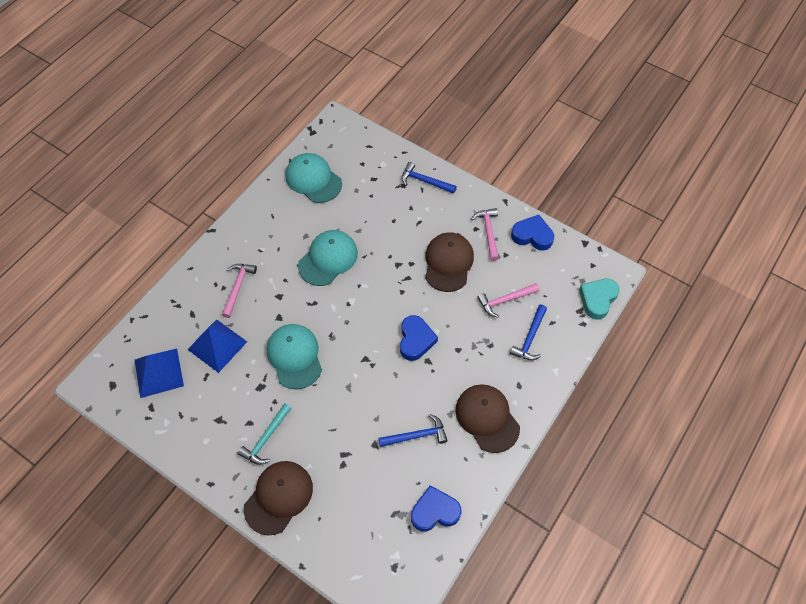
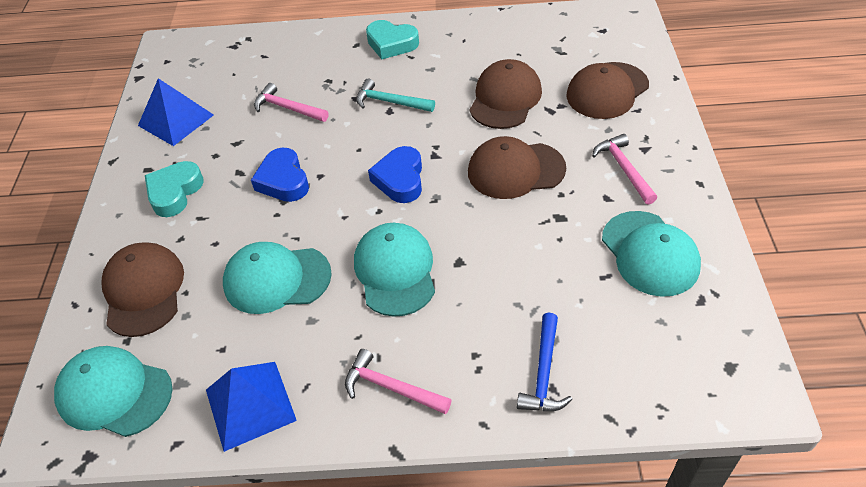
blue hammer: 3 -> 1
blue heart: 3 -> 2
brown cap: 3 -> 4
turquoise cap: 3 -> 4
turquoise heart: 1 -> 2

